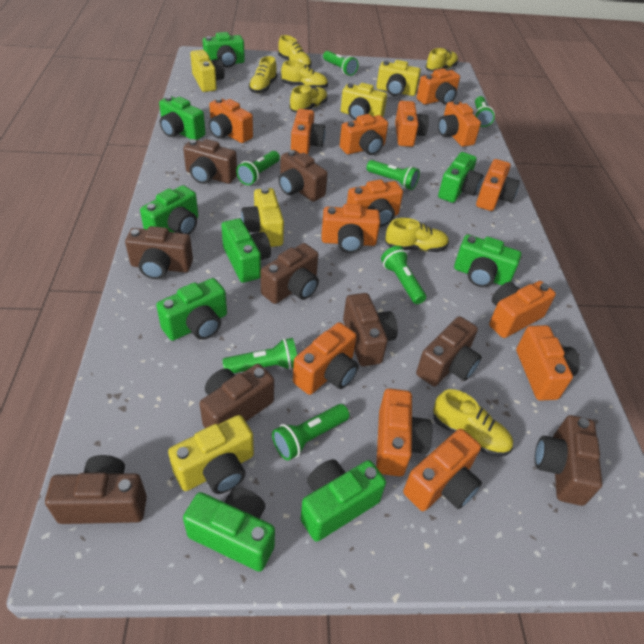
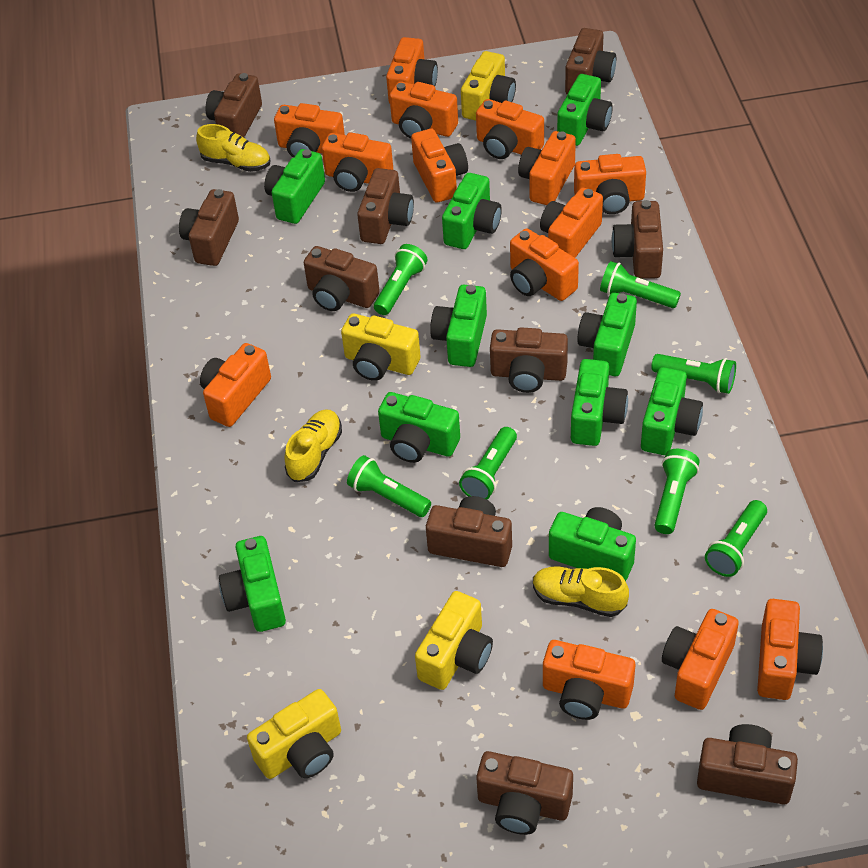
brown camera: 9 -> 10
green camera: 9 -> 10
yellow camera: 5 -> 4
yellow shoe: 7 -> 3

